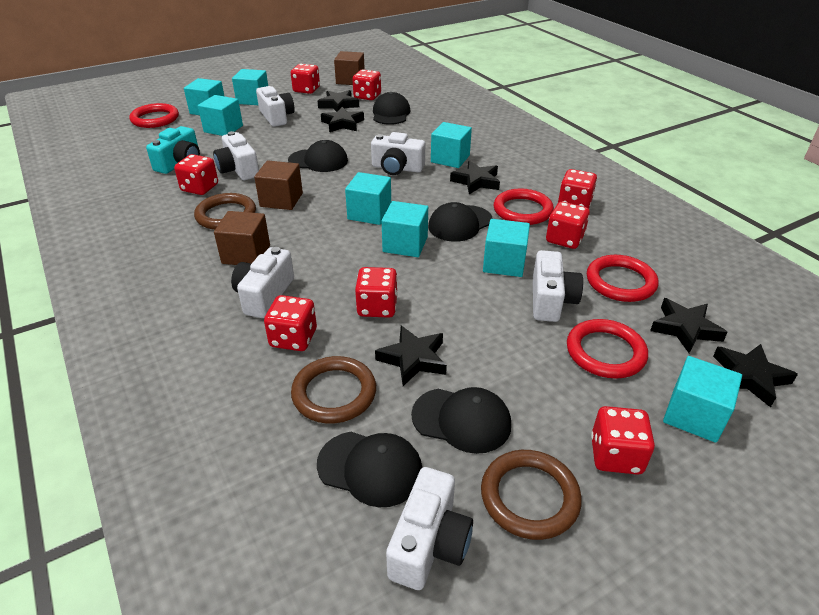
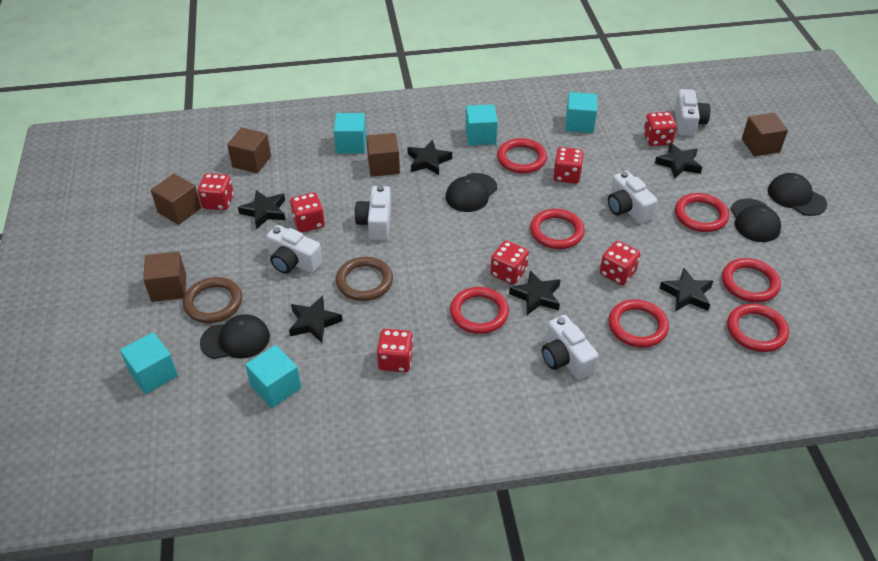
black cap: 5 -> 4
brown cube: 3 -> 5
brown ring: 3 -> 2
red dice: 8 -> 7
red ring: 4 -> 7
turquoise camera: 1 -> 0
turquoise cube: 8 -> 5
white camera: 6 -> 5

